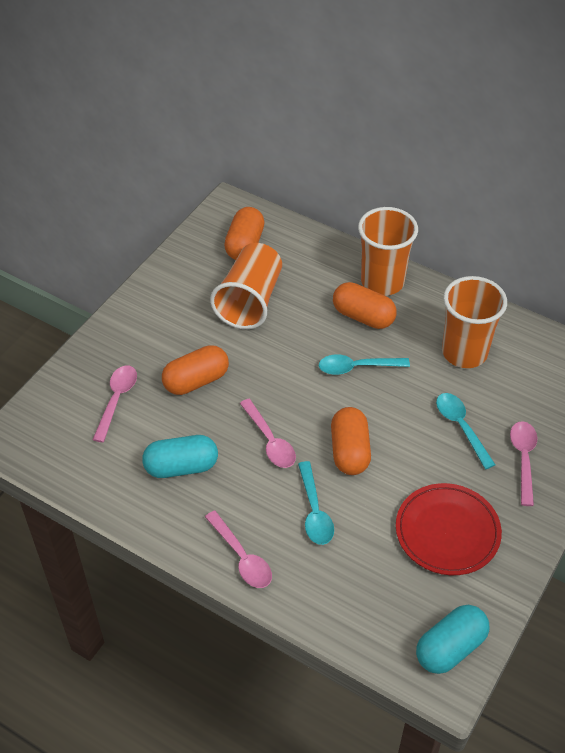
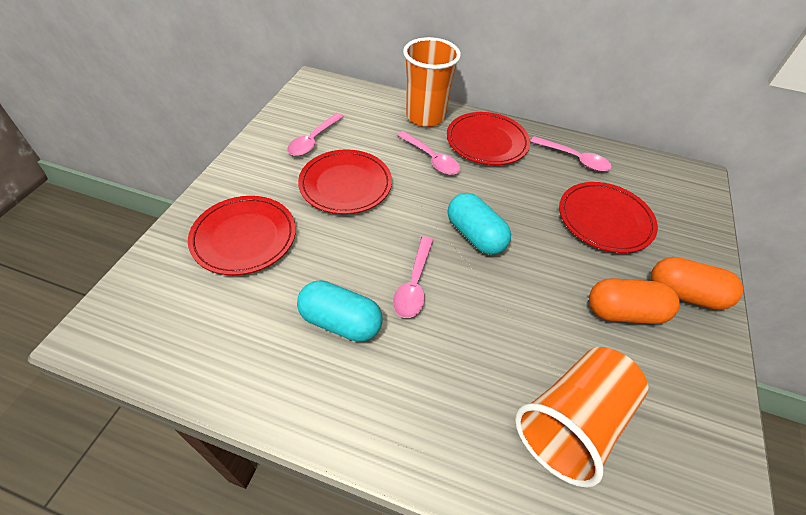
orange capsule: 4 -> 2
orange cup: 3 -> 2
red plate: 1 -> 4
turquoise spoon: 3 -> 0

